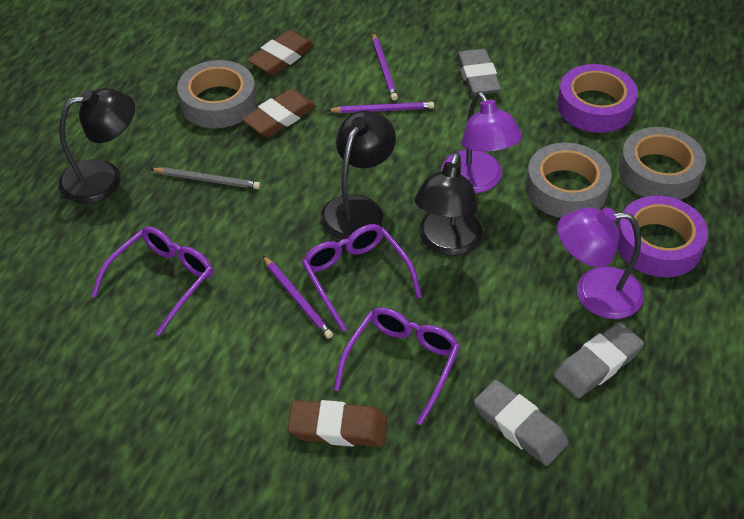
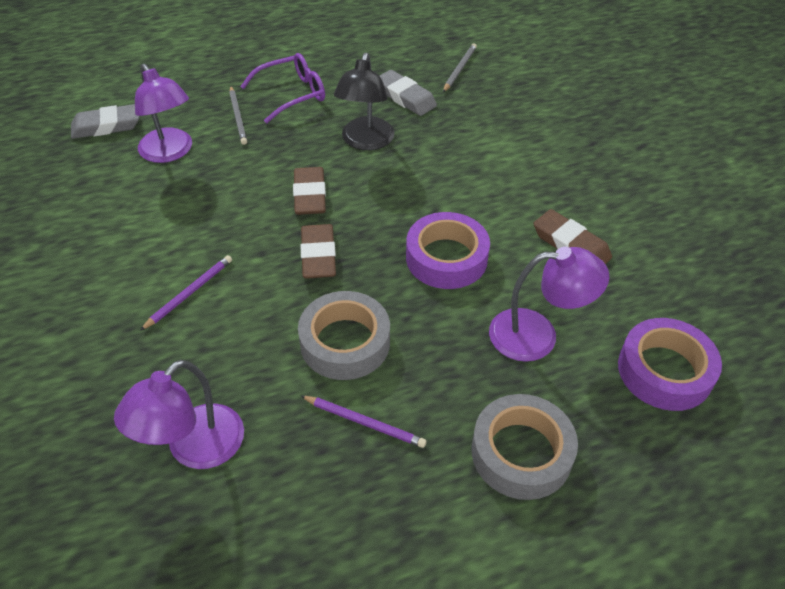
black lamp: 3 -> 1
grey eraser: 3 -> 2
grey pencil: 1 -> 2
grey tape: 3 -> 2
purple glasses: 3 -> 1
purple lamp: 2 -> 3
purple pencil: 3 -> 2

